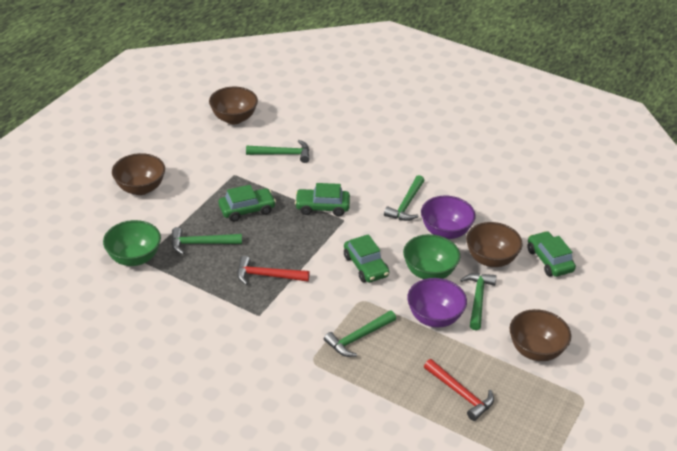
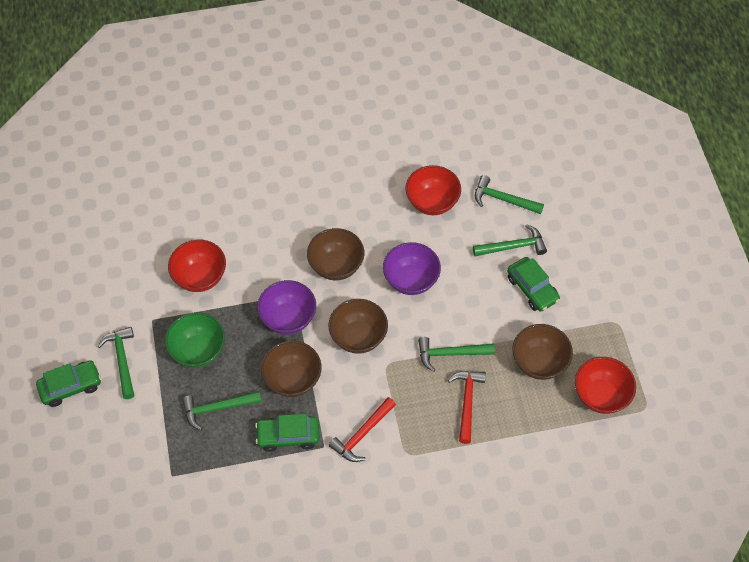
green bowl: 2 -> 1
green car: 4 -> 3
red bowl: 0 -> 3

